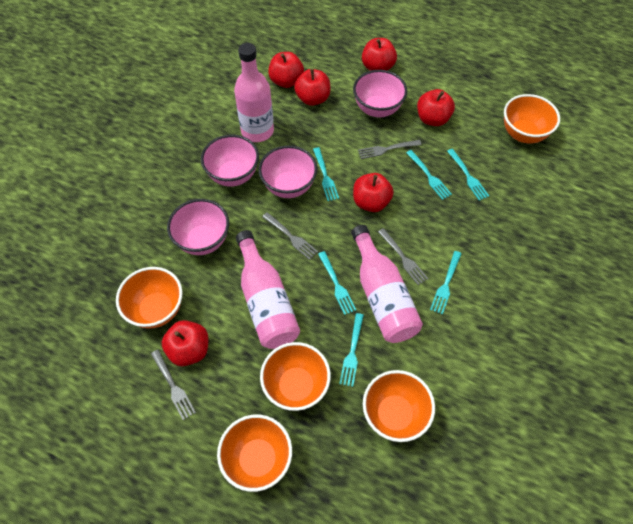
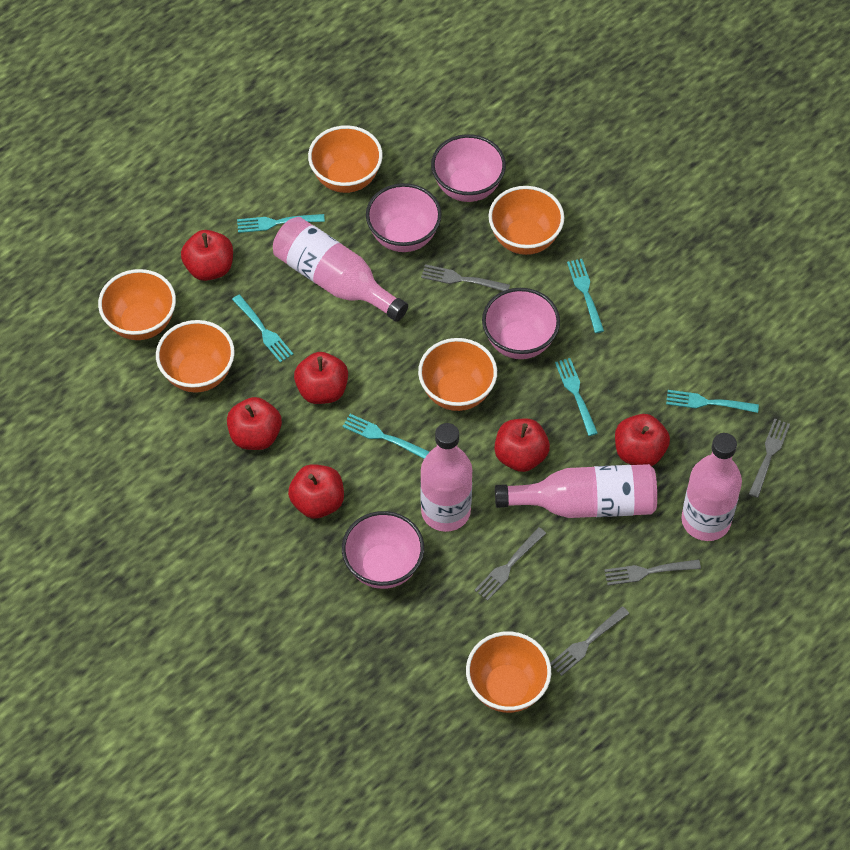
grey fork: 4 -> 5
orange bowl: 5 -> 6
pink bottle: 3 -> 4

